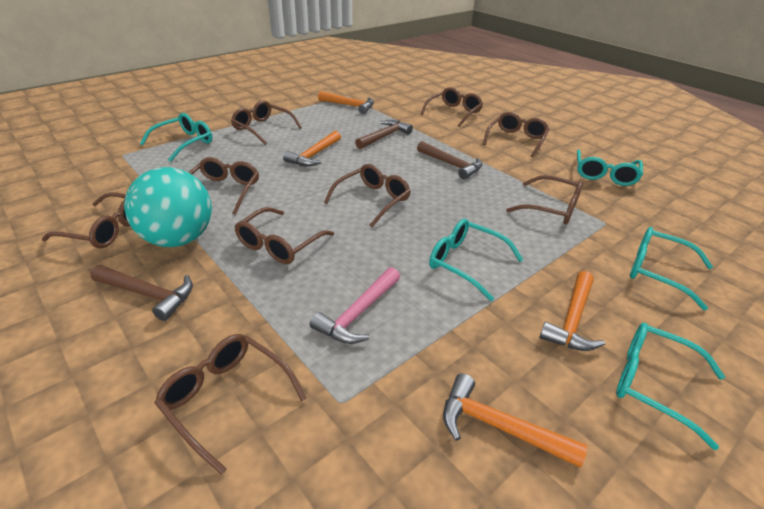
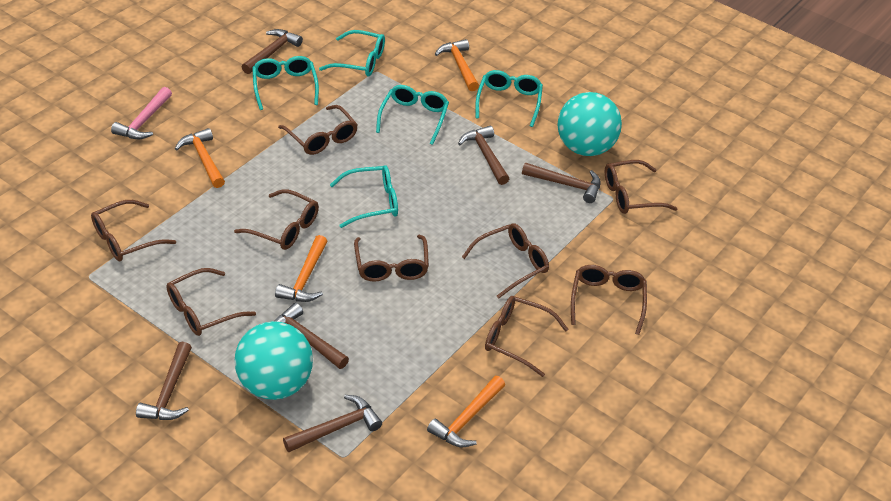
brown hammer: 3 -> 6
turquoise ball: 1 -> 2

